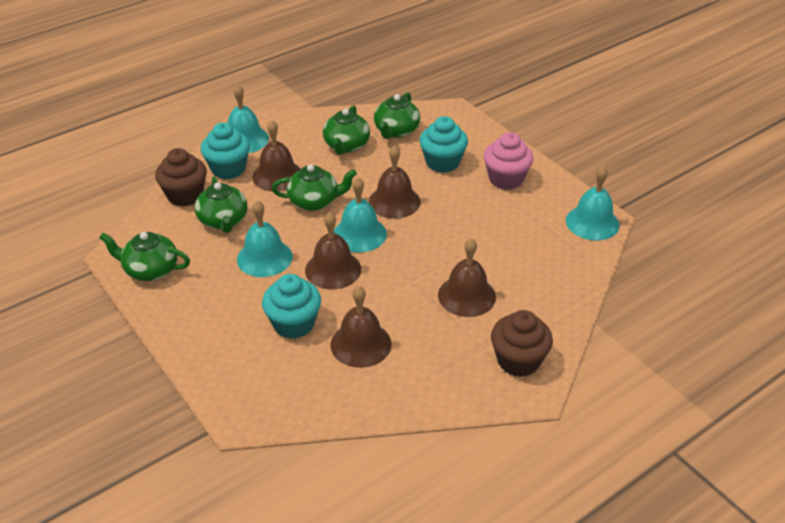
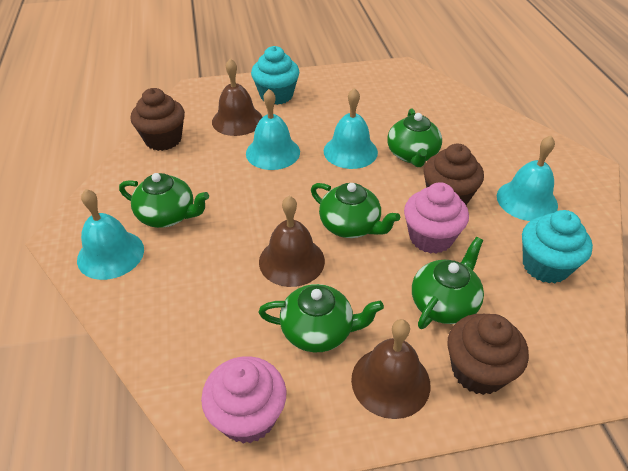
brown bell: 5 -> 3
brown cupcake: 2 -> 3
pink cupcake: 1 -> 2
turquoise cupcake: 3 -> 2

